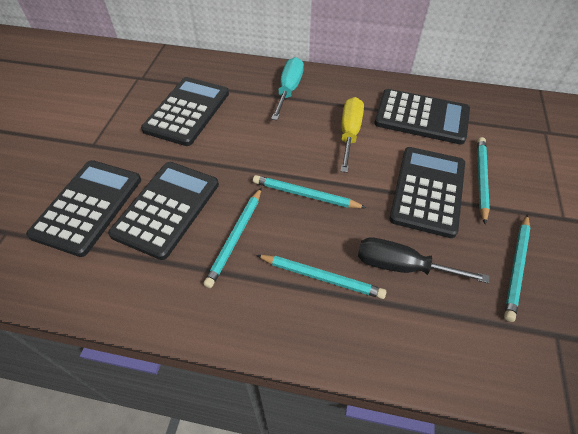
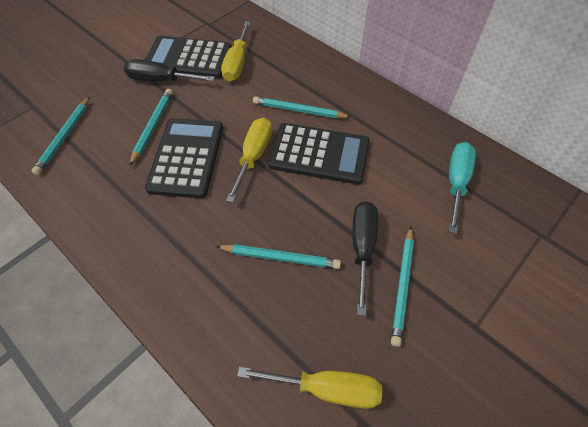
black calculator: 5 -> 3
black screwdriver: 1 -> 2
yellow screwdriver: 1 -> 3

